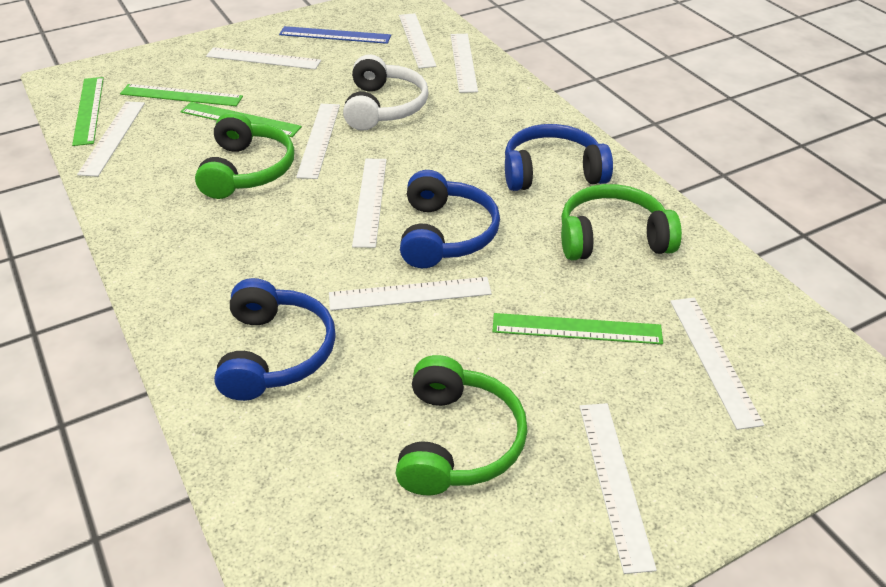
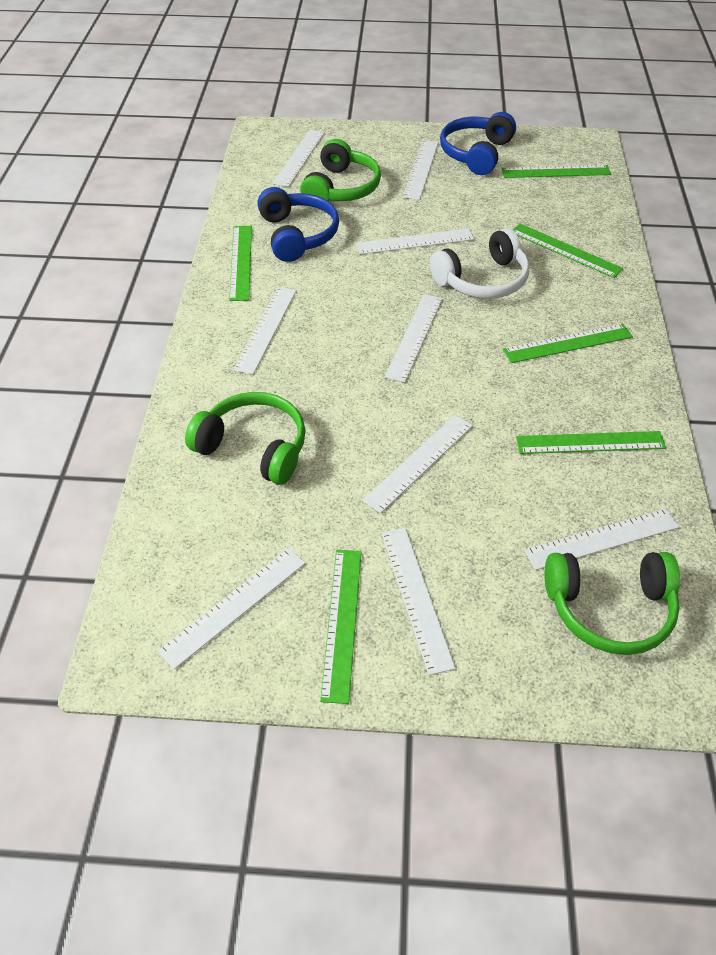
blue headphones: 3 -> 2
blue ruler: 1 -> 0
green ruler: 4 -> 6

